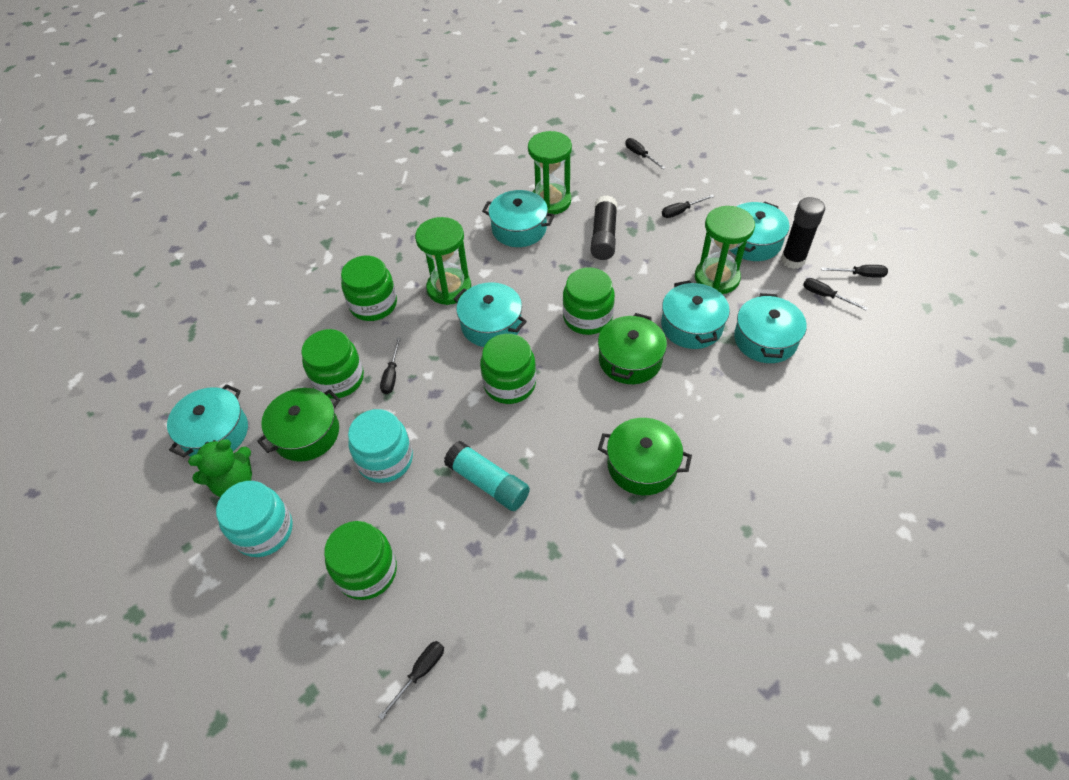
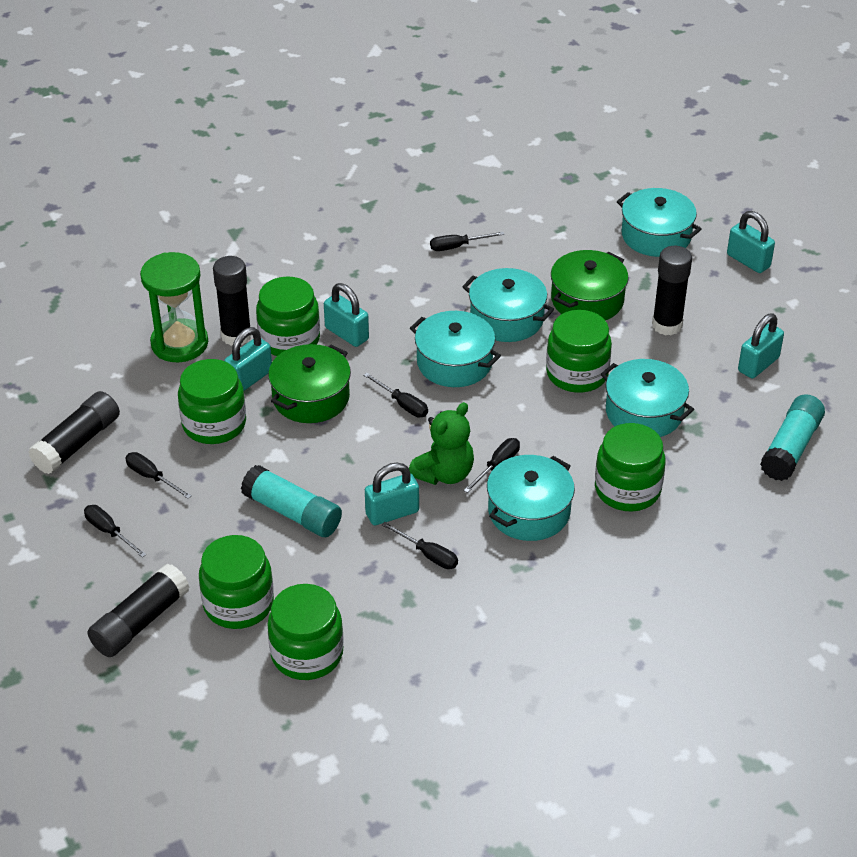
black glue stick: 2 -> 4
green hourglass: 3 -> 1
green jar: 5 -> 6
green pot: 3 -> 2
turquoise glue stick: 1 -> 2
turquoise jar: 2 -> 0
turquoise padlock: 0 -> 5
turquoise pot: 6 -> 5

